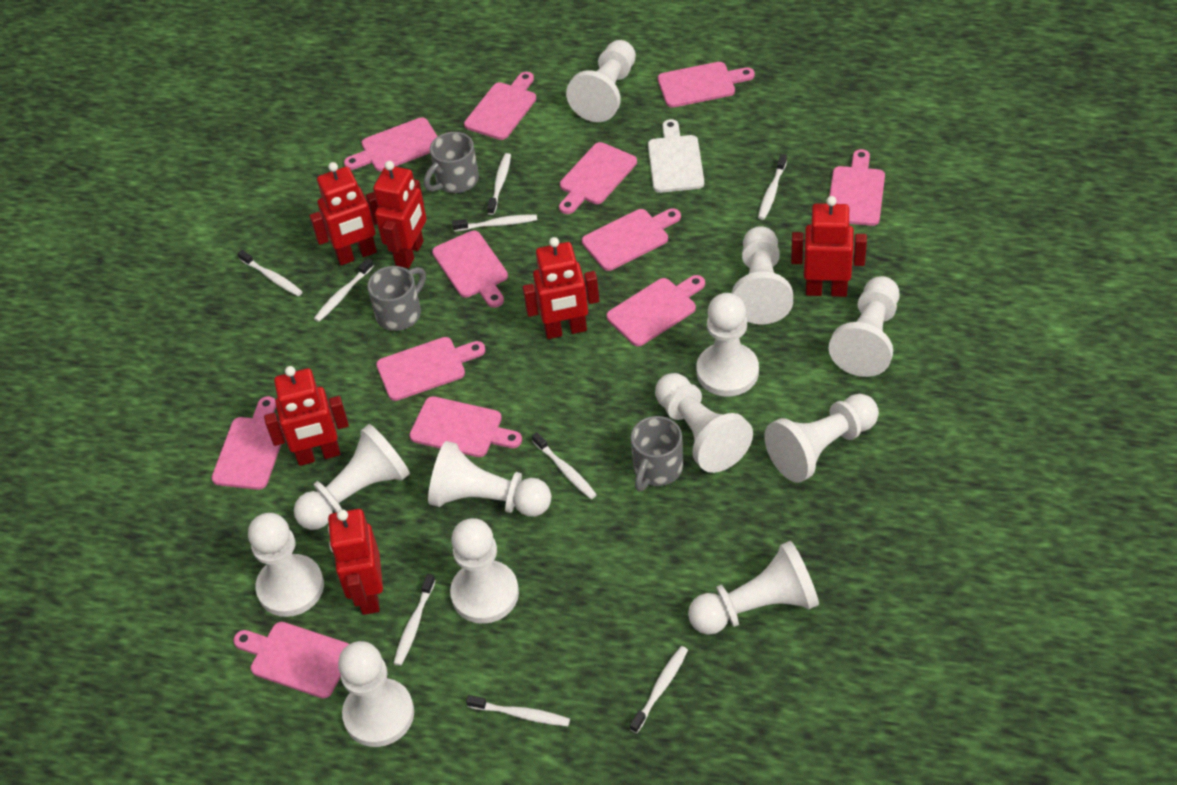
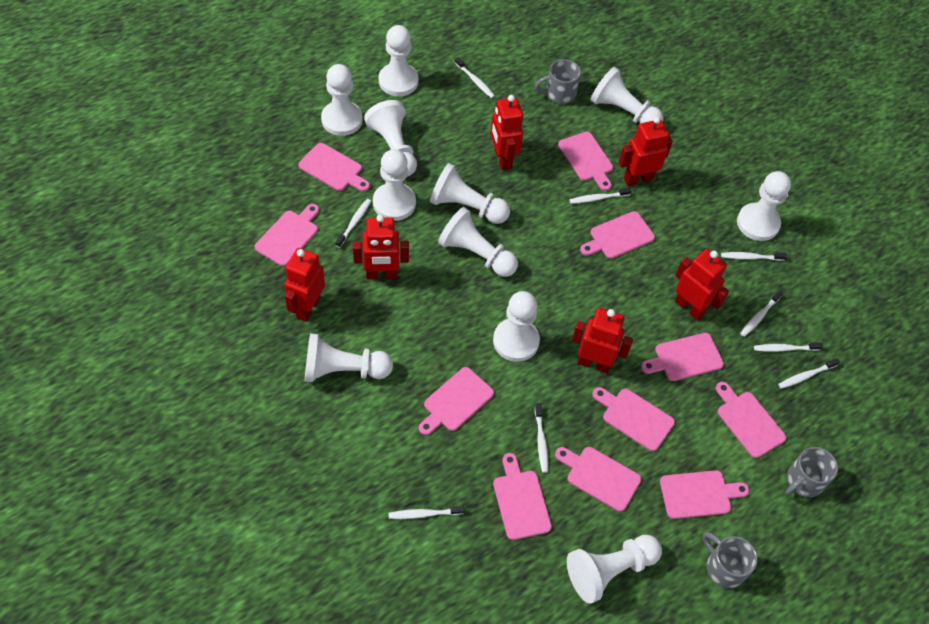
pink cutting board: 12 -> 11
white cutting board: 1 -> 0
white pawn: 12 -> 11

